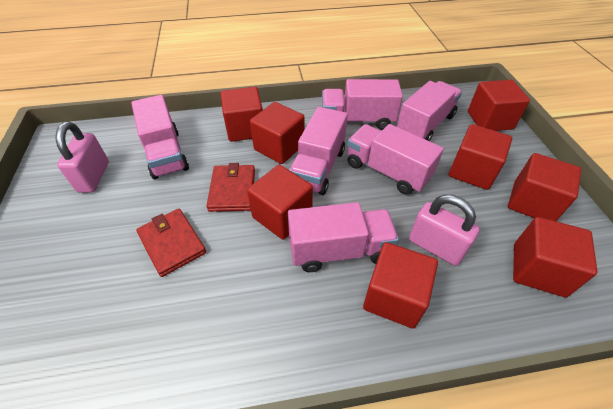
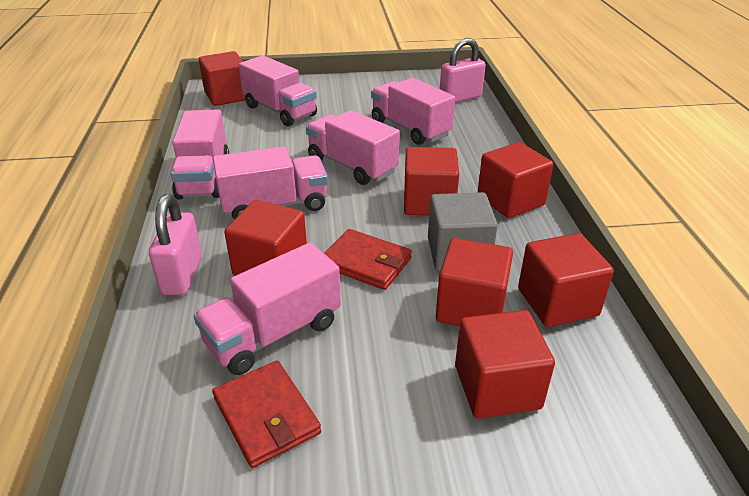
grey cube: 0 -> 1
red cube: 8 -> 7

